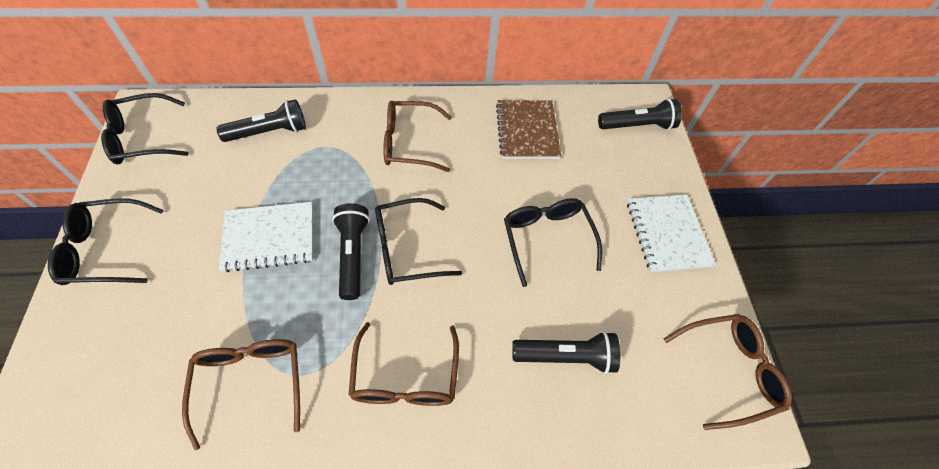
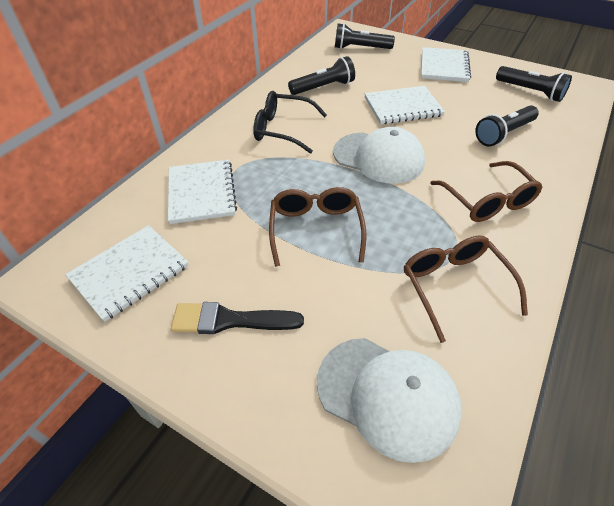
black brush: 0 -> 1
black glasses: 4 -> 1
brown glasses: 4 -> 3
brown notebook: 1 -> 0
white cap: 0 -> 2
white notebook: 2 -> 4

